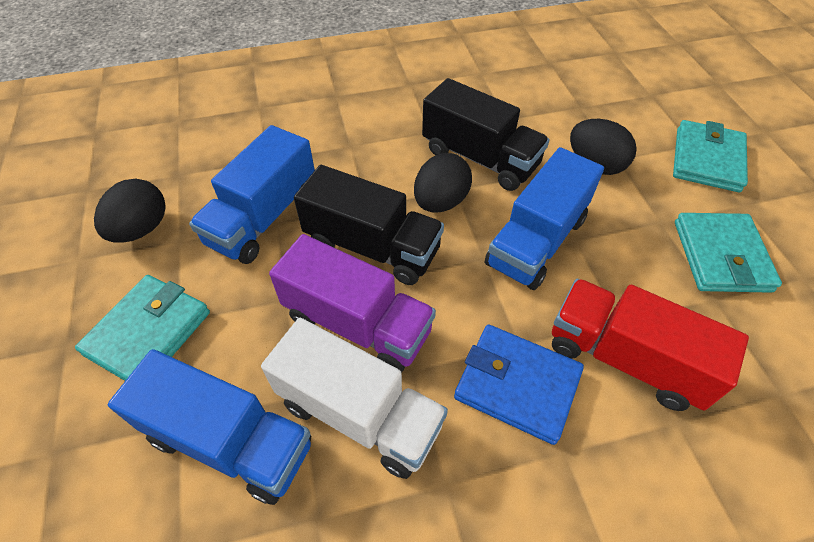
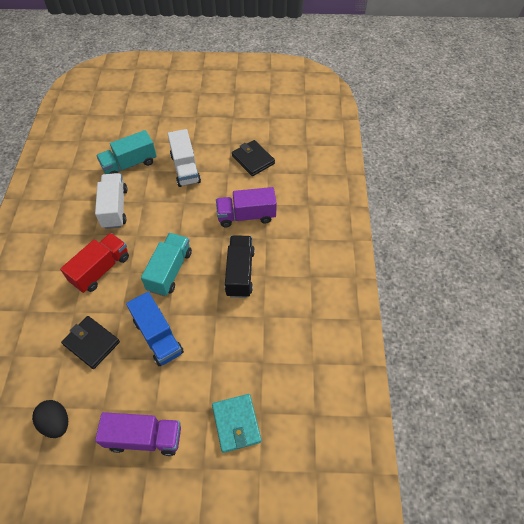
black egg: 3 -> 1
black truck: 2 -> 1
black wallet: 0 -> 2
blue truck: 3 -> 1
blue wallet: 1 -> 0
purple truck: 1 -> 2
turquoise truck: 0 -> 2
turquoise wallet: 3 -> 1
white truck: 1 -> 2

